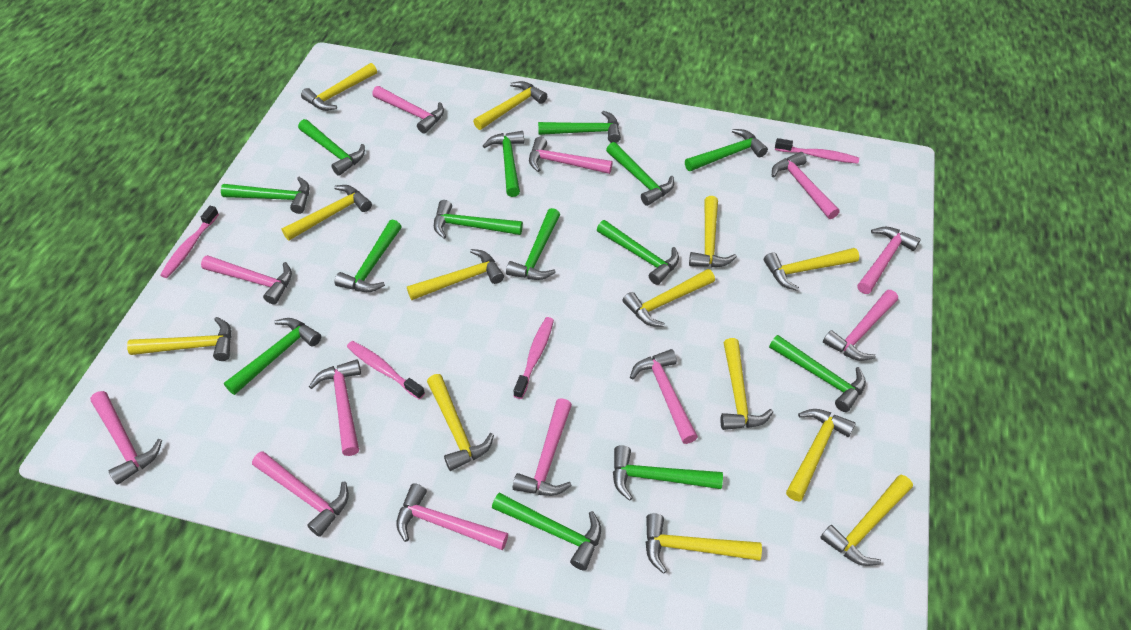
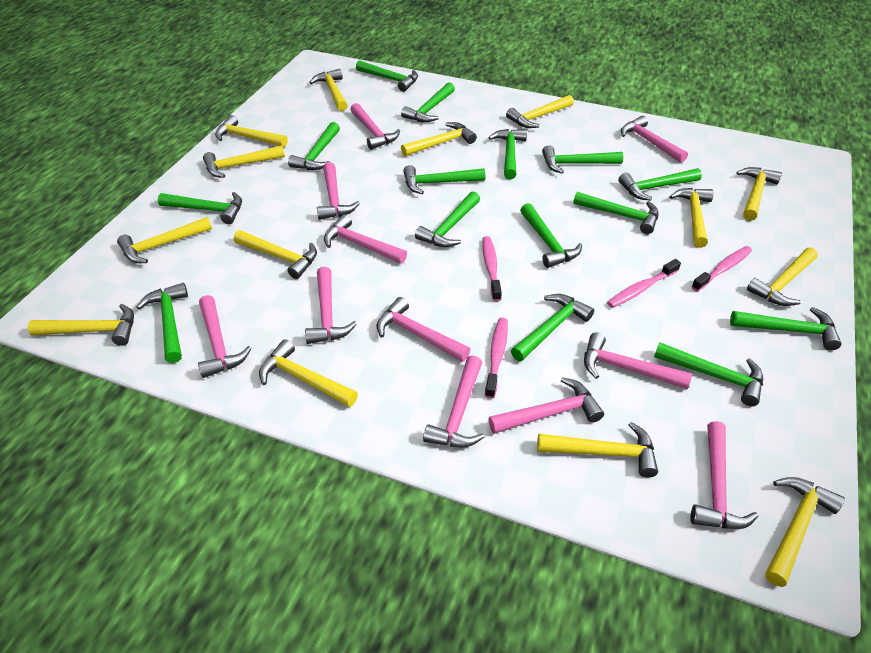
green hammer: 14 -> 15
pink hammer: 12 -> 11
yellow hammer: 13 -> 14

